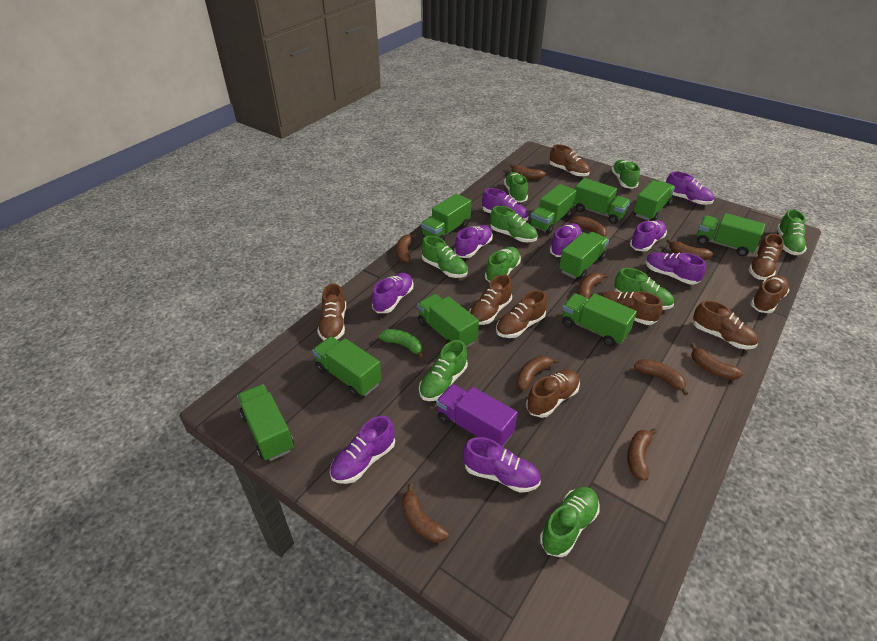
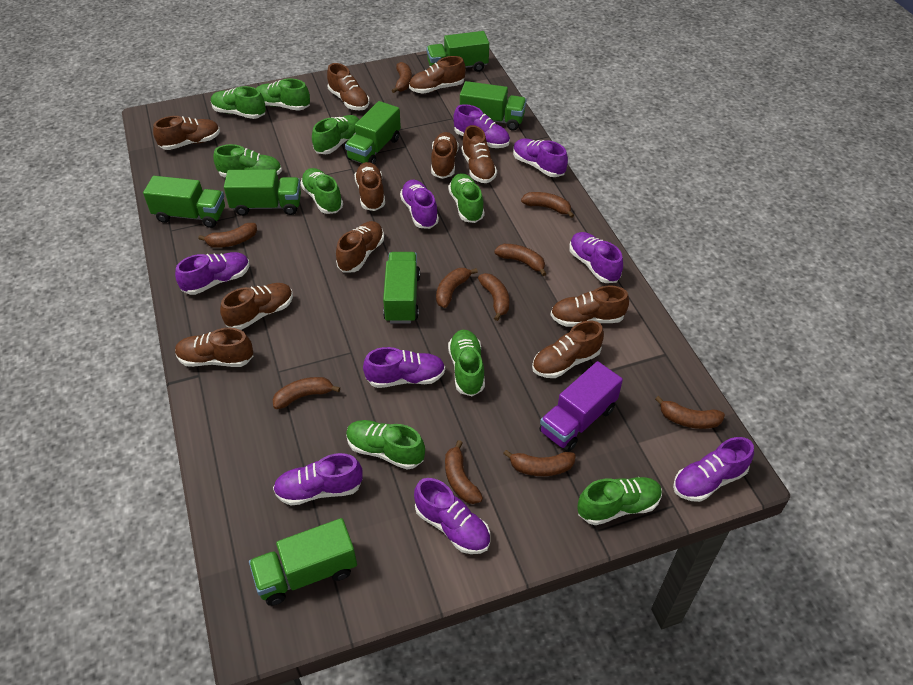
brown shoe: 9 -> 11
green banana: 1 -> 0
green truck: 10 -> 7

